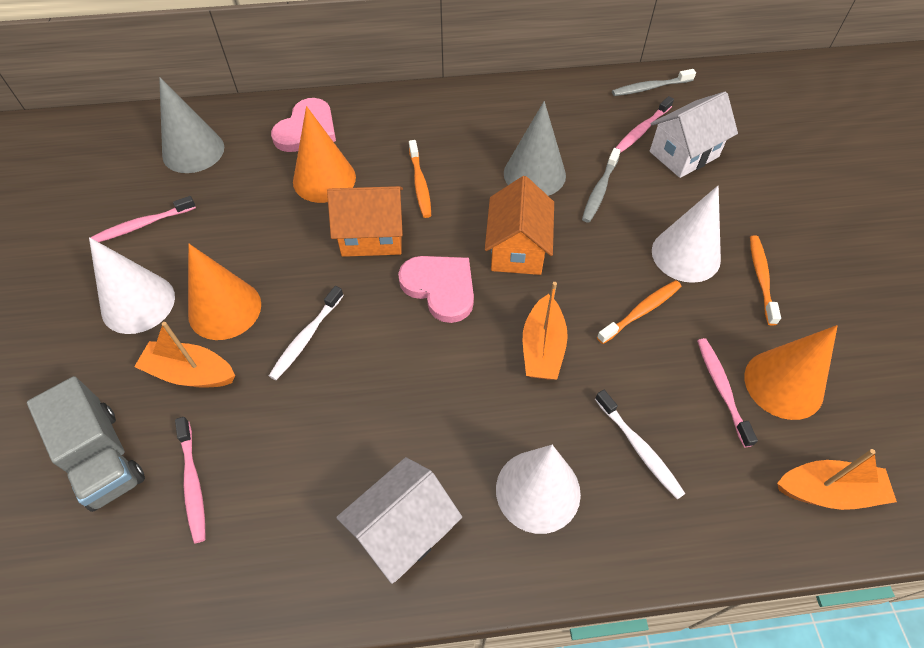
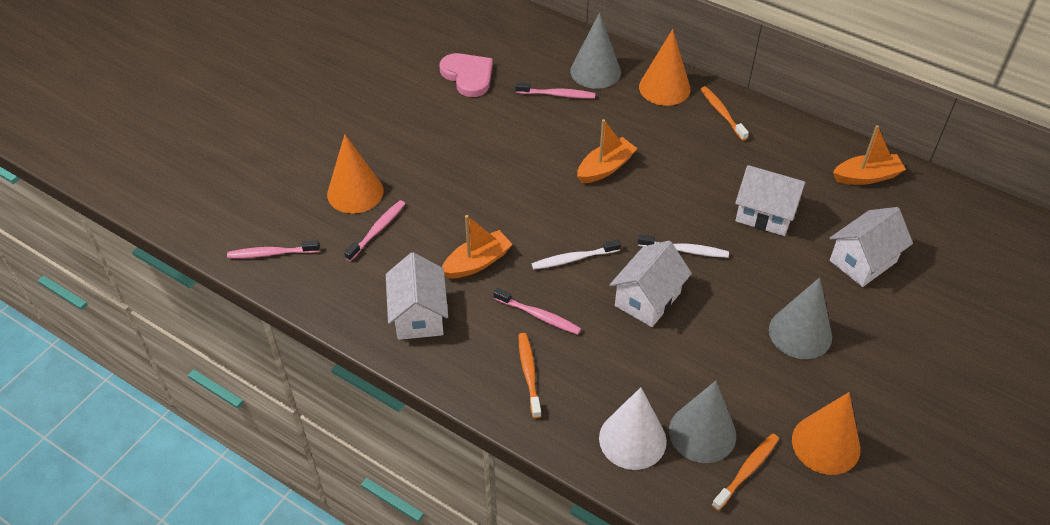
grey cone: 2 -> 3
grey toothbrush: 2 -> 0
grey truck: 1 -> 0
orange house: 2 -> 0
pink heart: 2 -> 1
white cone: 3 -> 1
white house: 2 -> 4

